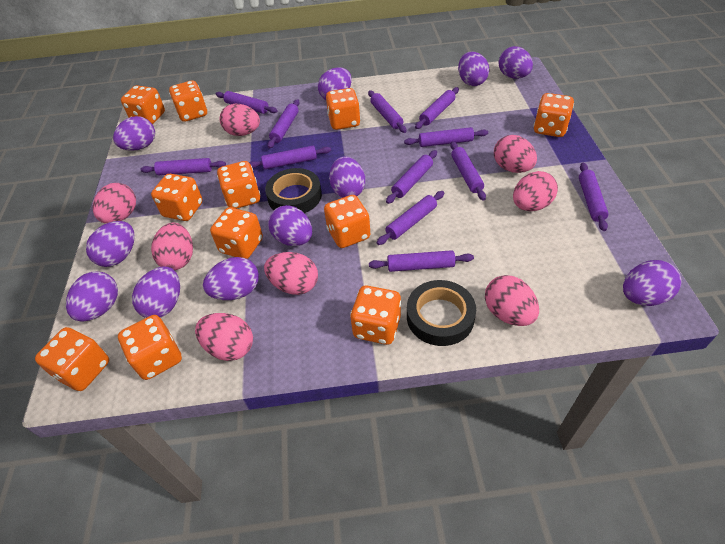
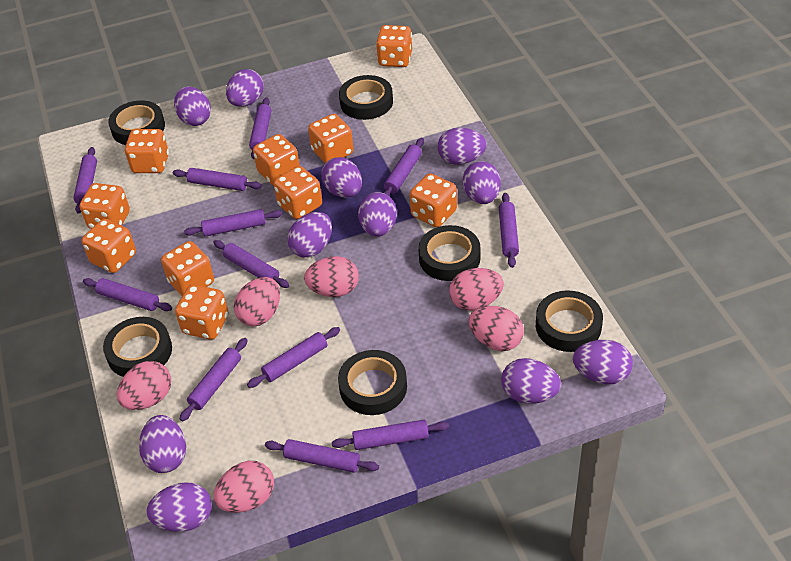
black tape: 2 -> 6
orange dice: 11 -> 10
pink egg: 8 -> 6

